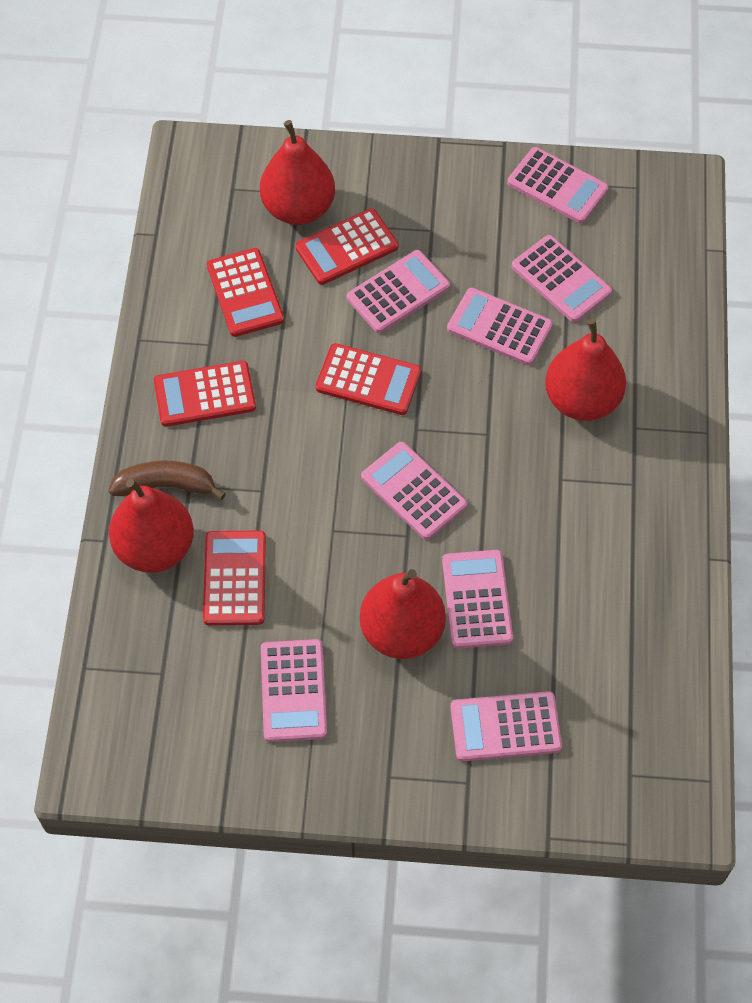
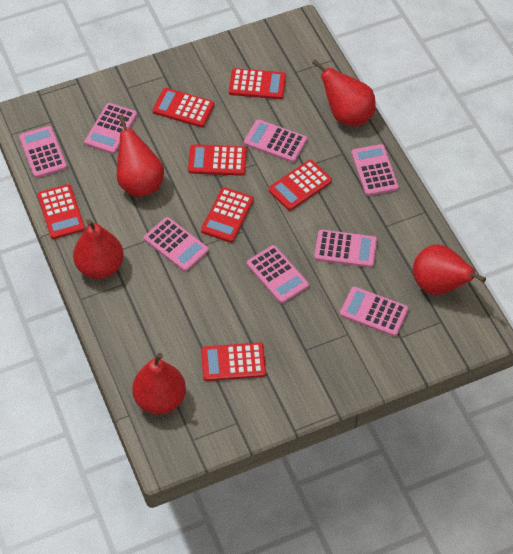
brown banana: 1 -> 0
red calculator: 5 -> 7
red pear: 4 -> 5

